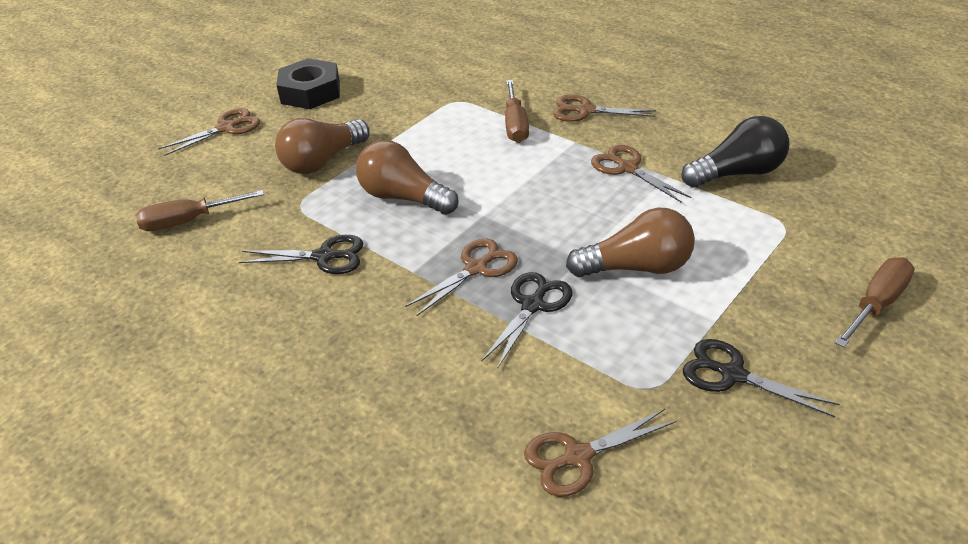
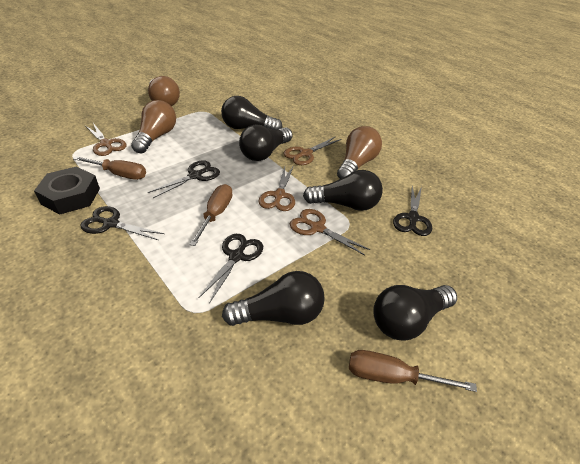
black light bulb: 1 -> 5
black scissors: 3 -> 4
brown scissors: 5 -> 4

